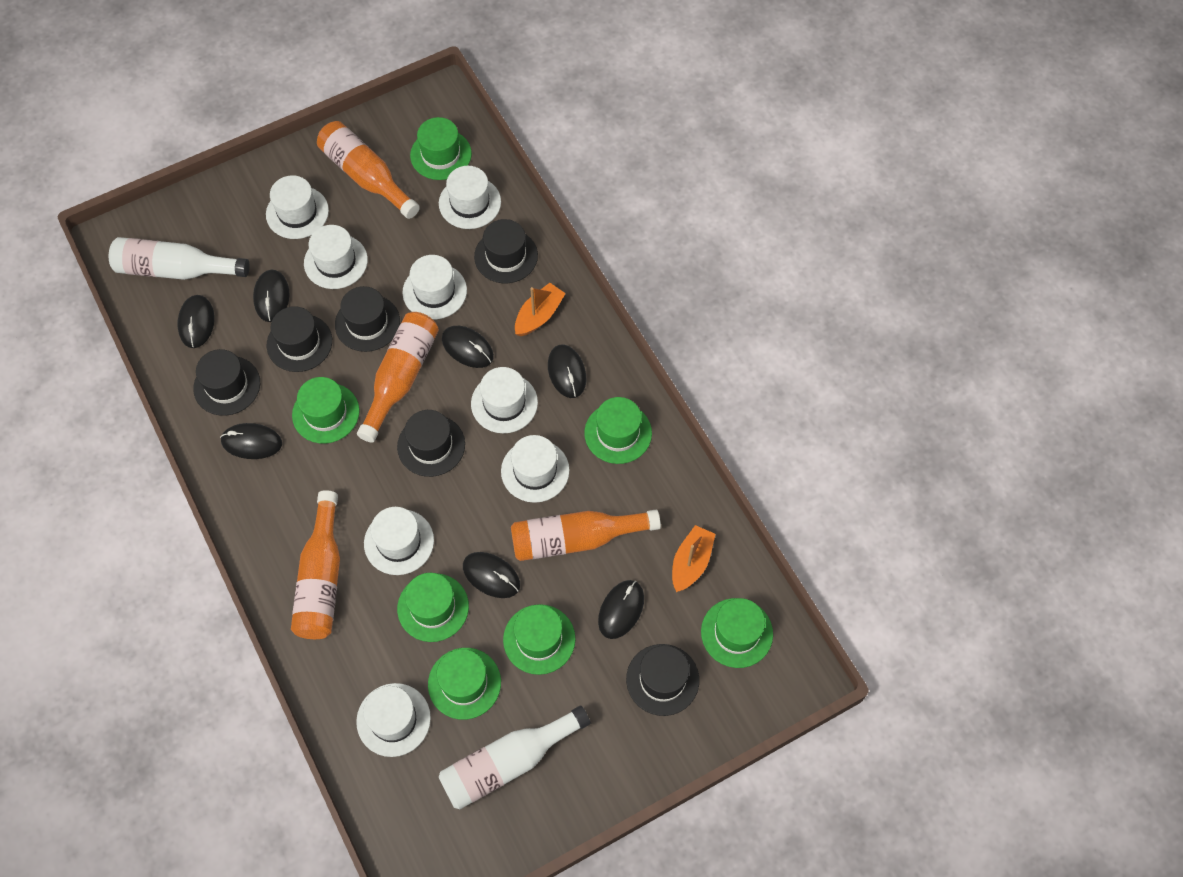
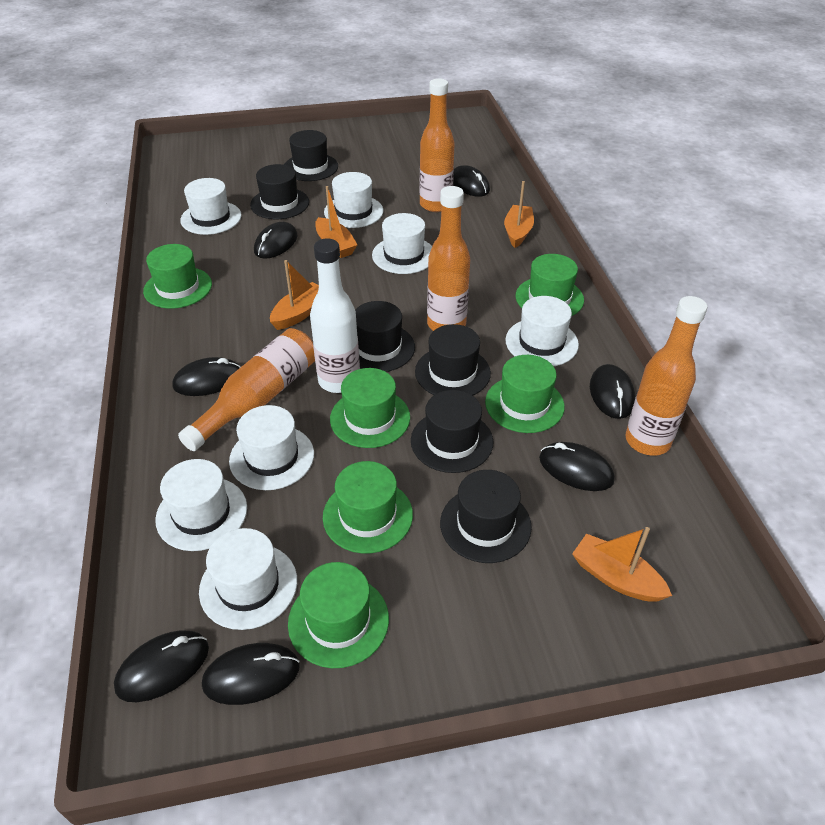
green hat: 7 -> 6
orange boat: 2 -> 4
white bottle: 2 -> 1
white hat: 8 -> 7

